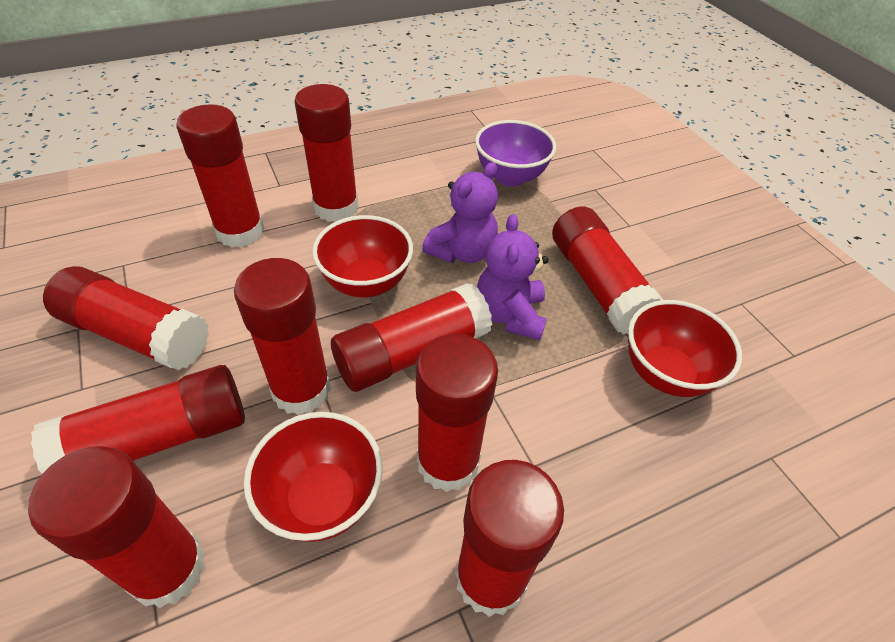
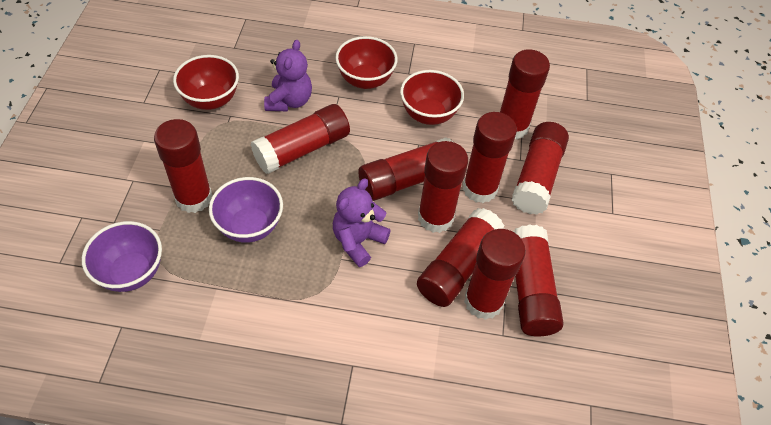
purple bowl: 1 -> 2

